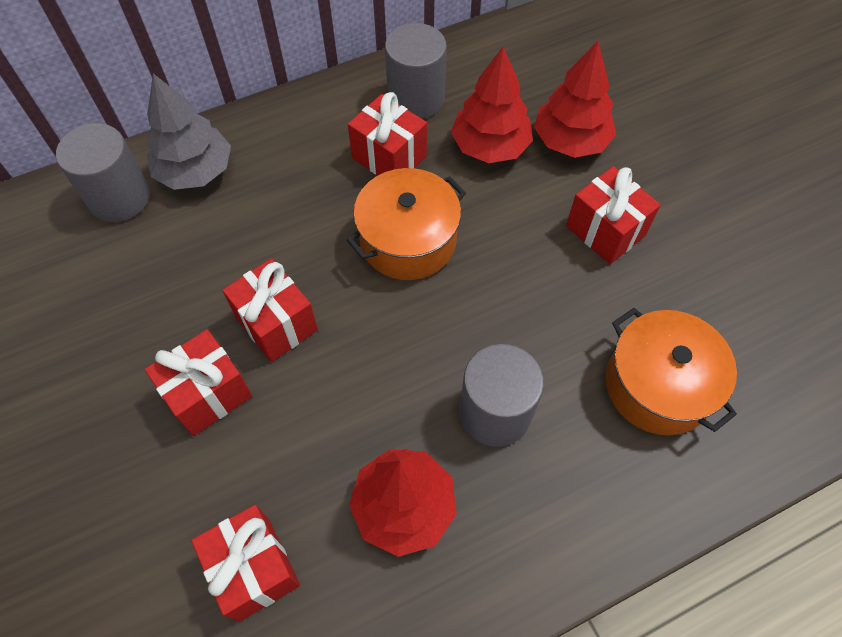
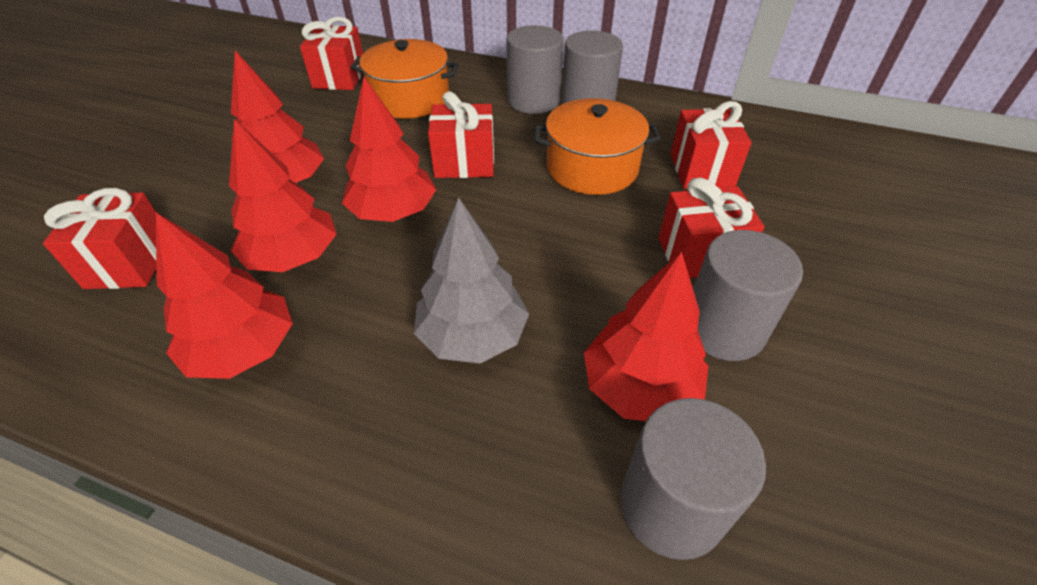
grey cylinder: 3 -> 4
red tree: 3 -> 5

